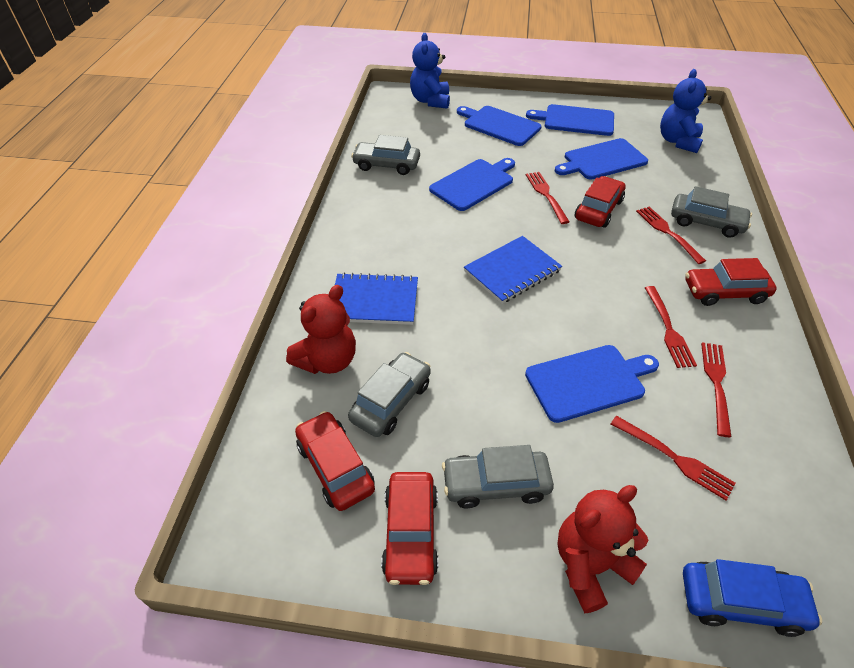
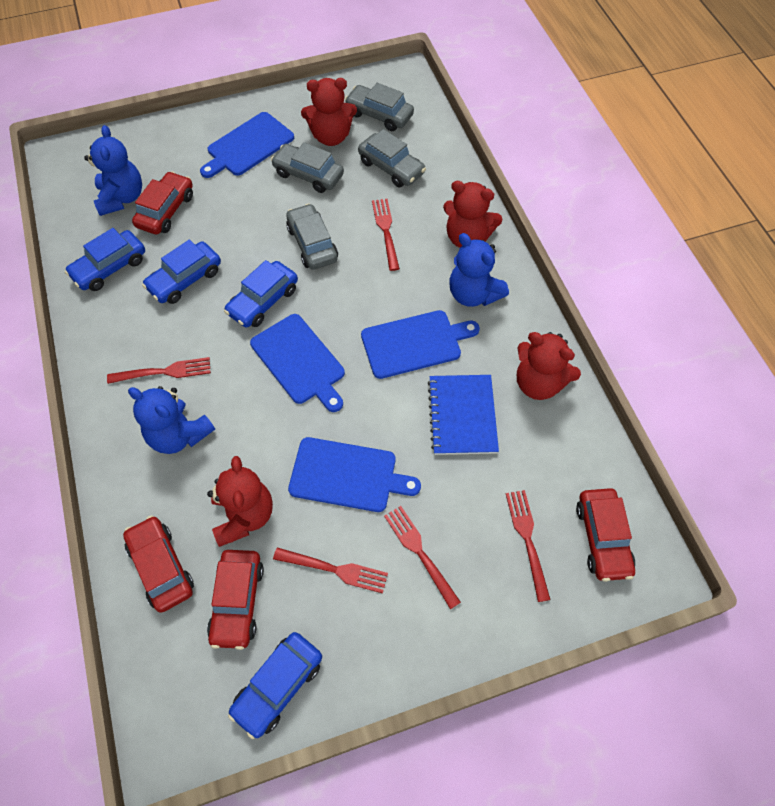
blue car: 1 -> 4
blue cutting board: 5 -> 4
blue notebook: 2 -> 1
blue teddy bear: 2 -> 3
red teddy bear: 2 -> 4

